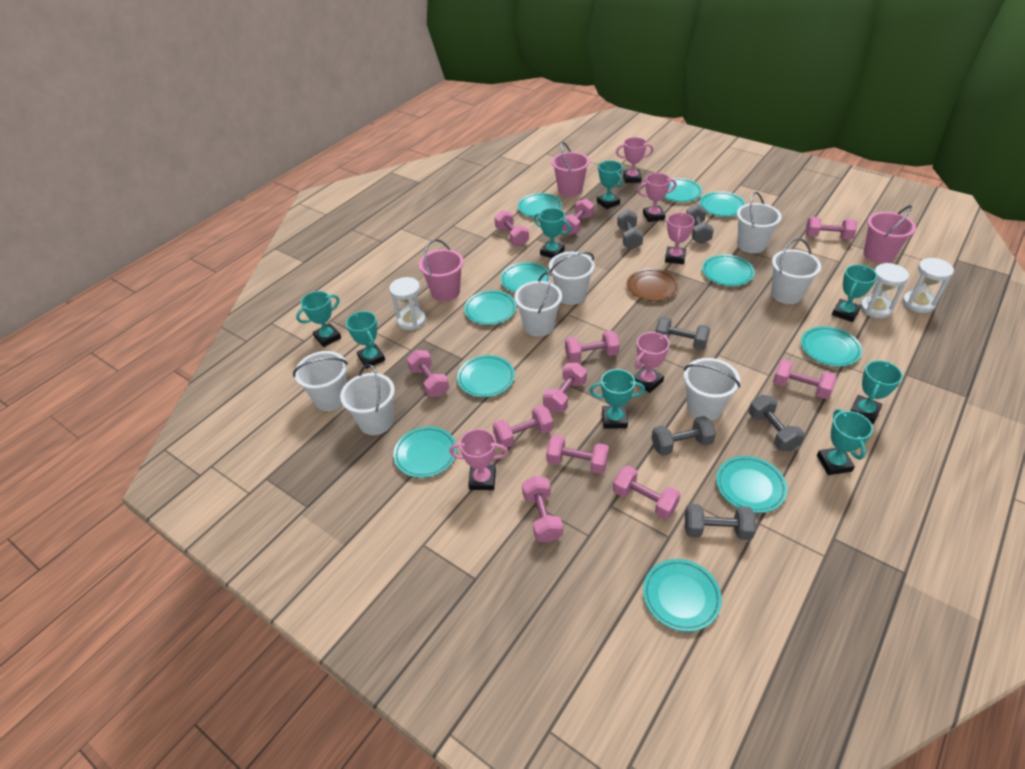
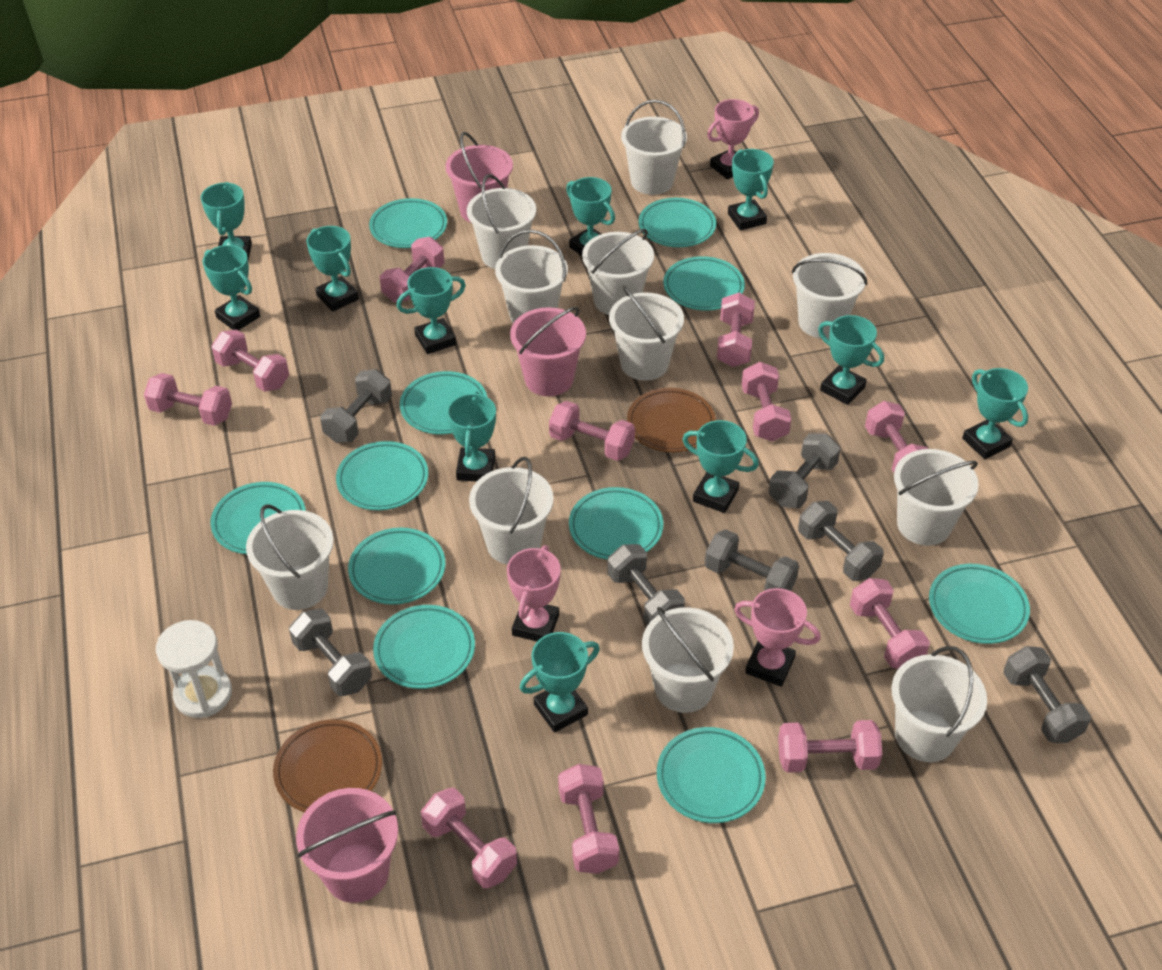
brown plate: 1 -> 2
grey dumbbell: 6 -> 7
pink trophy: 5 -> 3
turquoise trophy: 8 -> 11
white bucket: 7 -> 11
white hourglass: 3 -> 1

